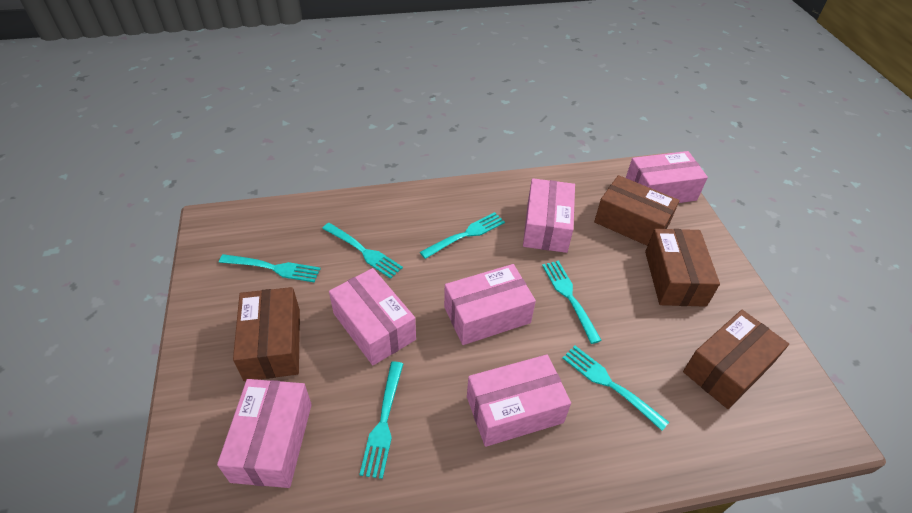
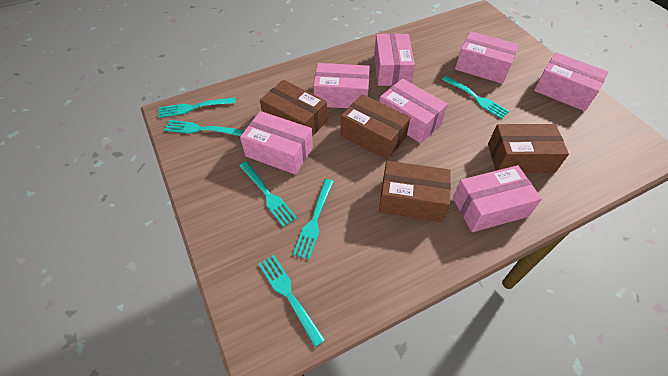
pink box: 6 -> 7

